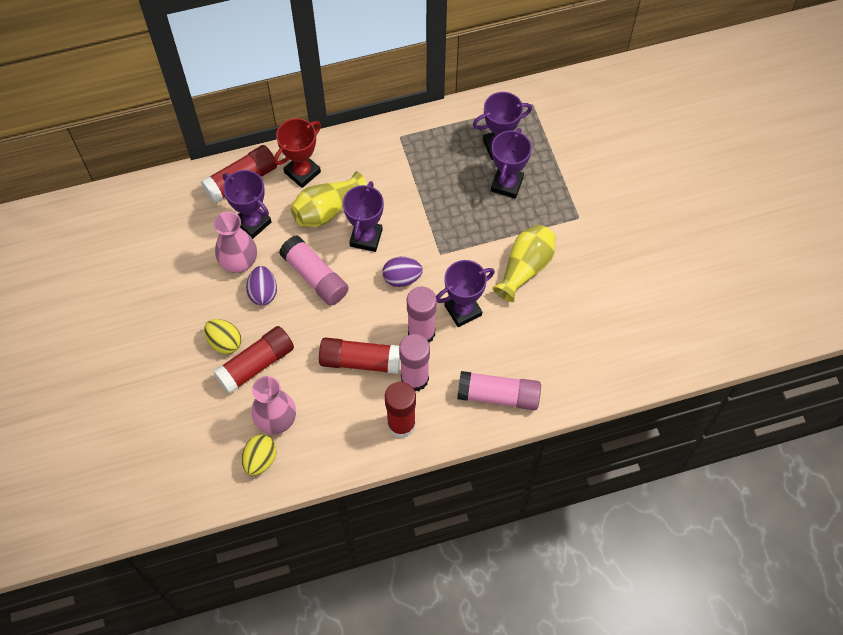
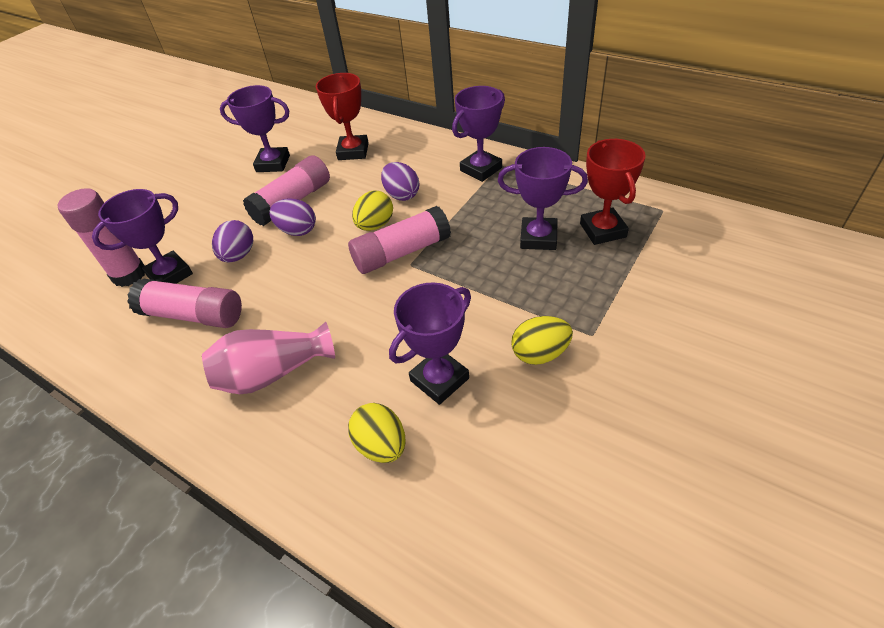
pink vase: 2 -> 1
purple egg: 2 -> 3
red glue stick: 4 -> 0
red trophy: 1 -> 2
yellow egg: 2 -> 3
yellow vase: 2 -> 0

